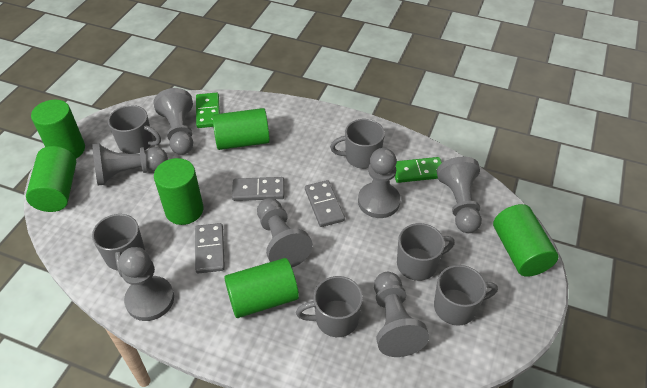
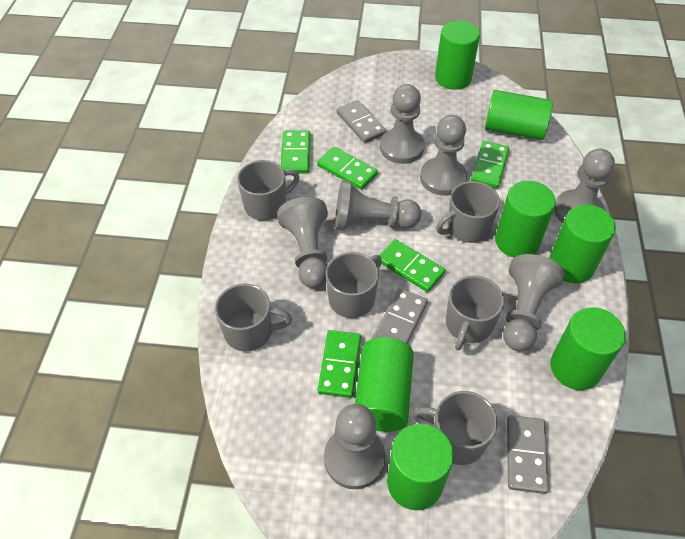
green cylinder: 6 -> 7
green domino: 2 -> 5

